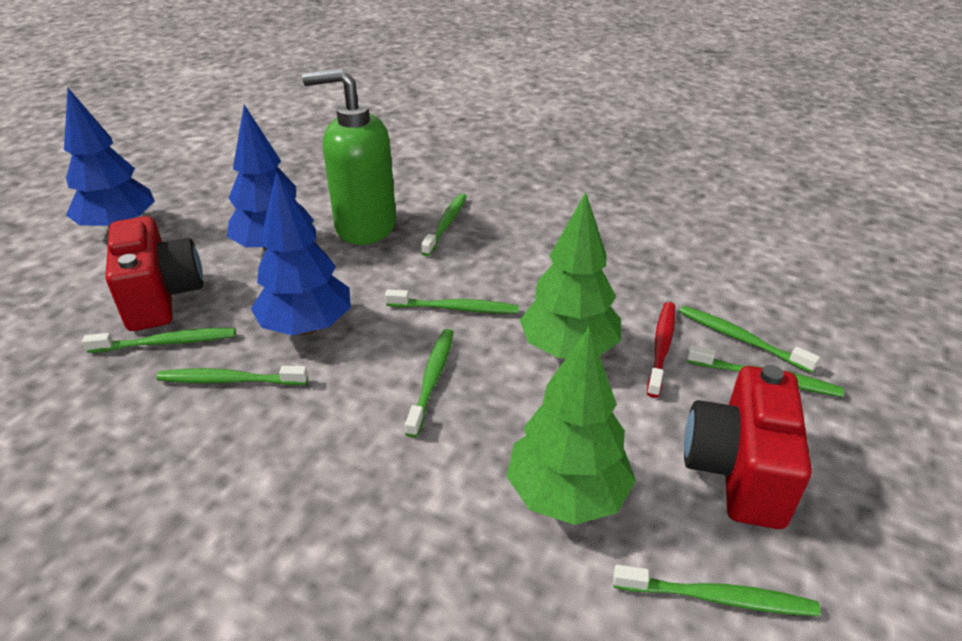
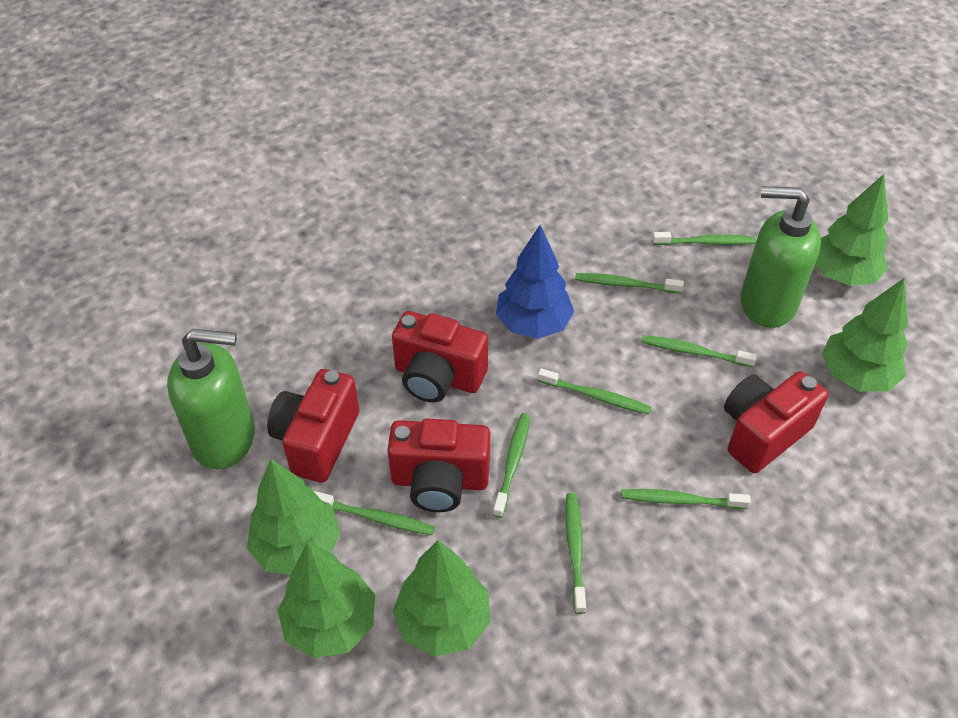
blue tree: 3 -> 1
green soap dispenser: 1 -> 2
green tree: 2 -> 5
red camera: 2 -> 4
red toothbrush: 1 -> 0

